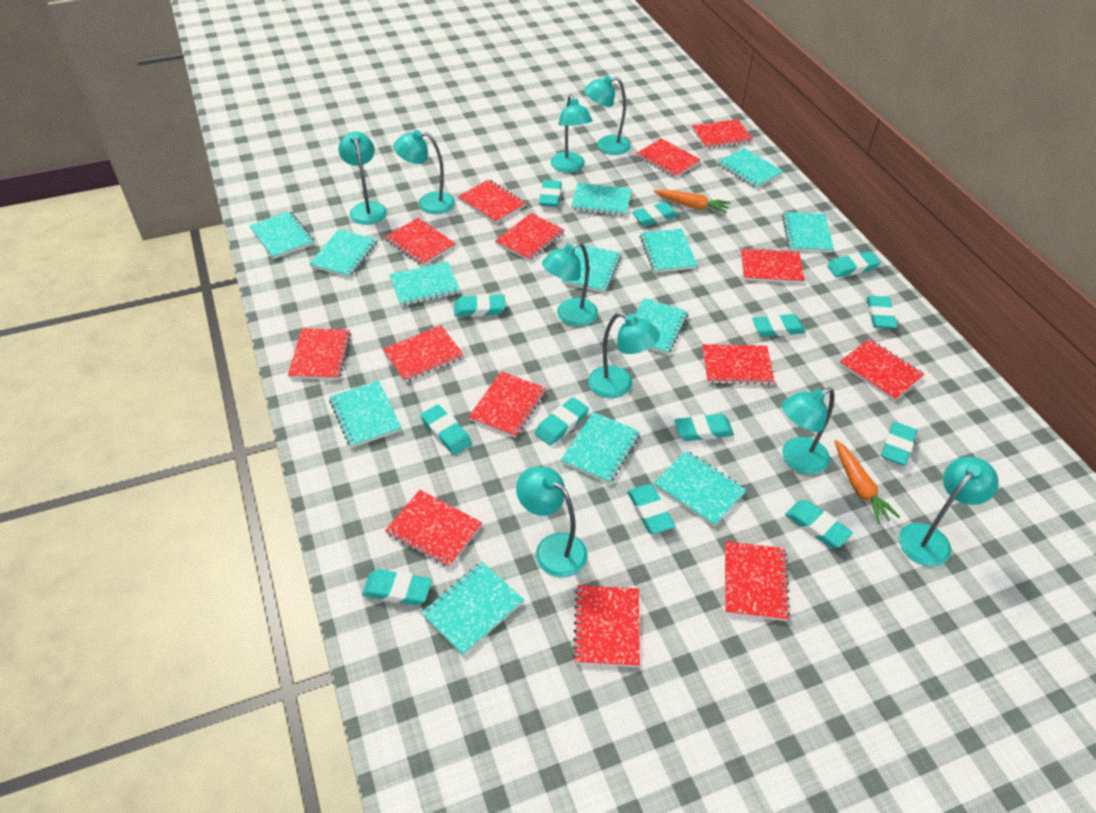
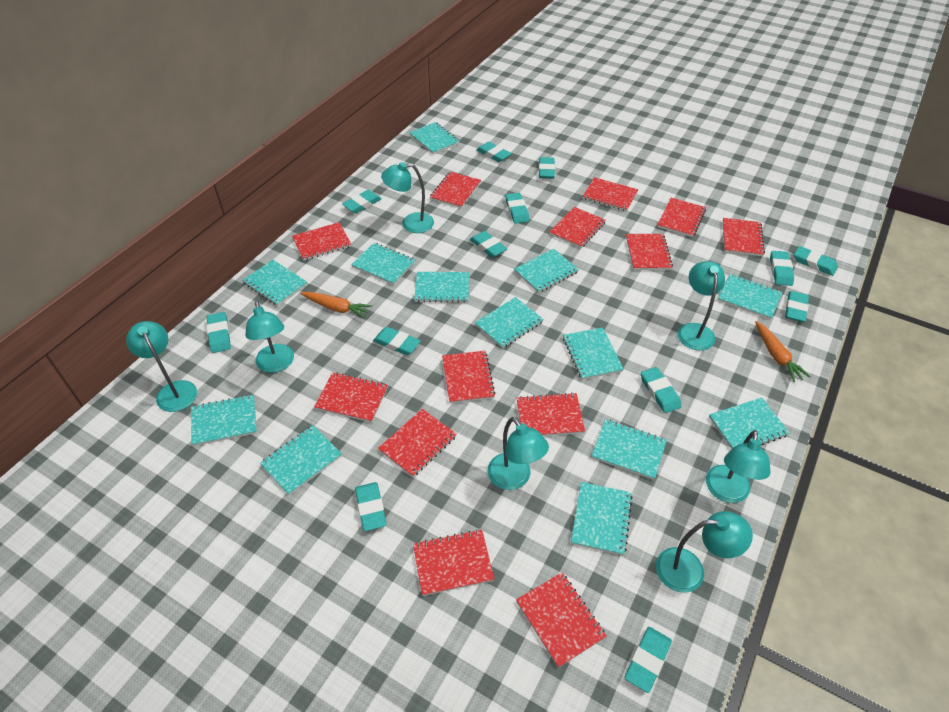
red notebook: 14 -> 13
turquoise lamp: 9 -> 7

